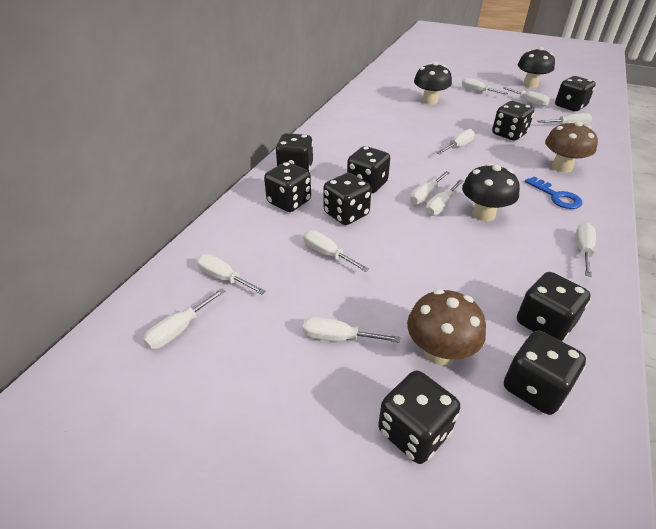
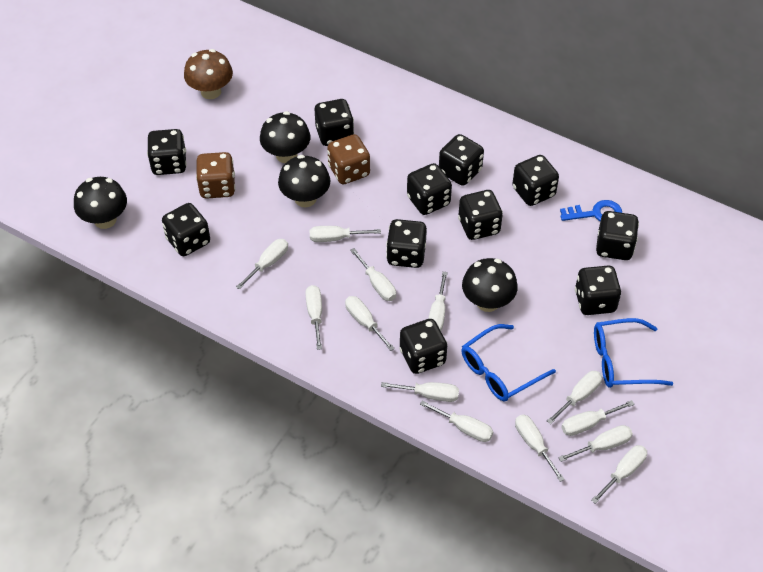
black dice: 9 -> 11
black mushroom: 3 -> 4
blue glasses: 0 -> 2
brown dice: 0 -> 2
brown mushroom: 2 -> 1
white screwdriver: 11 -> 13

